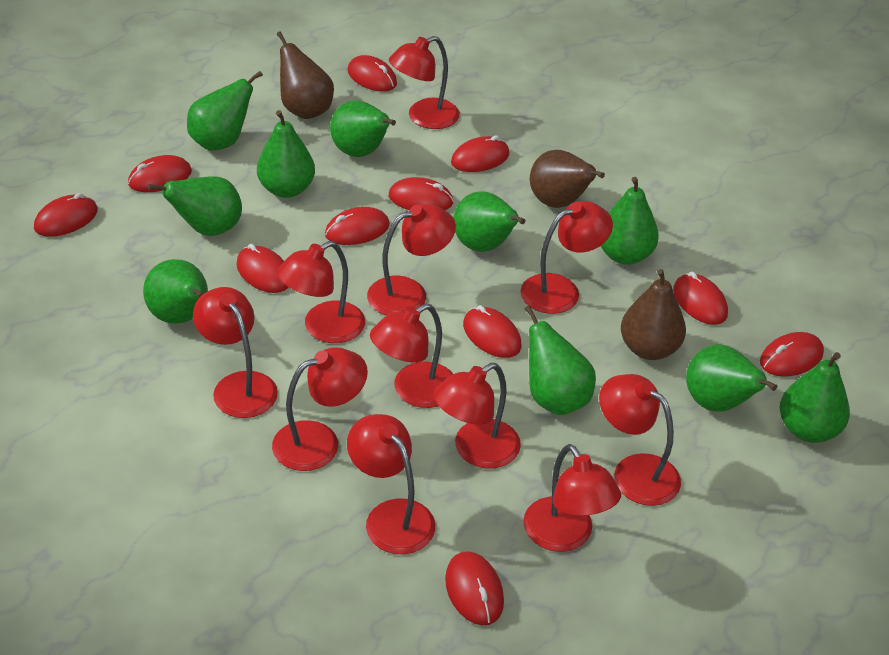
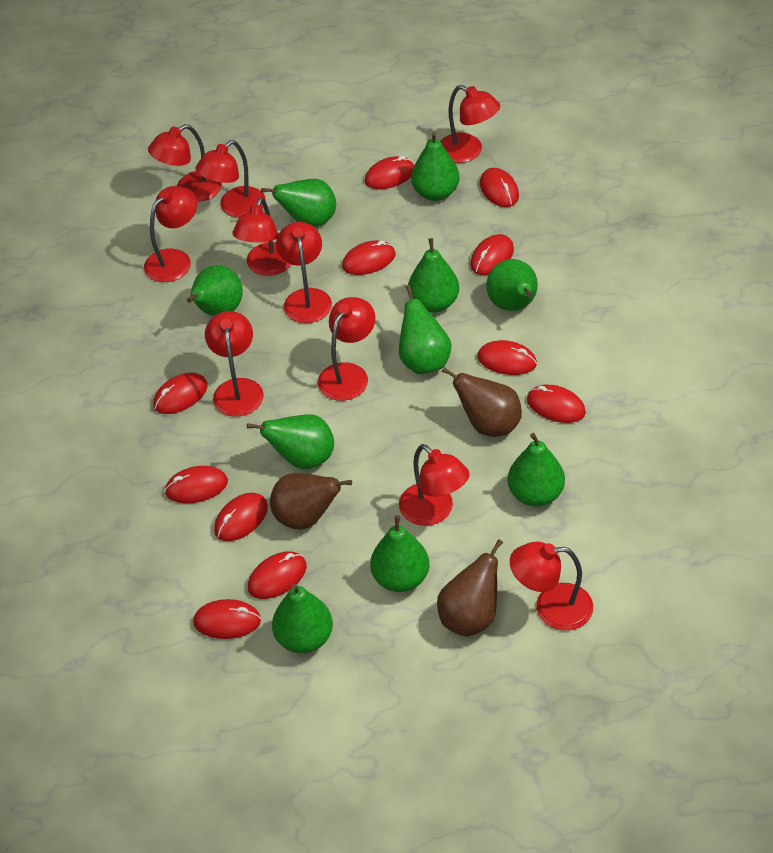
red lamp: 11 -> 10

